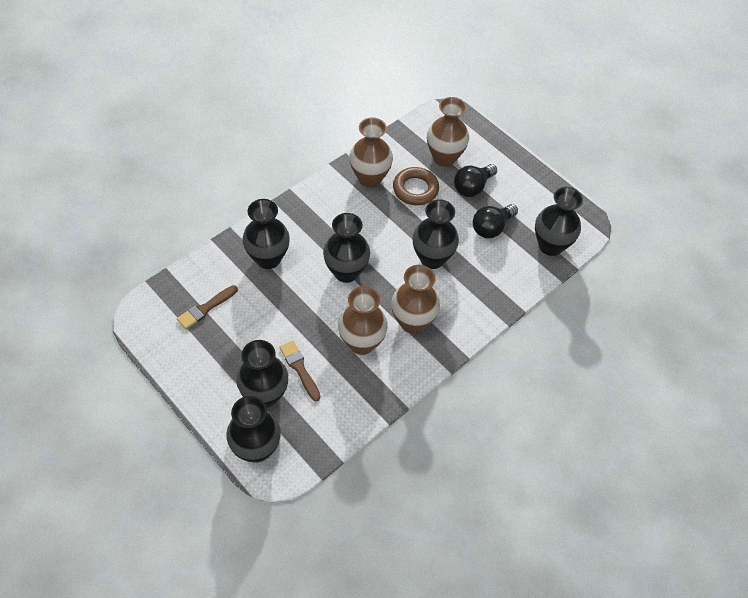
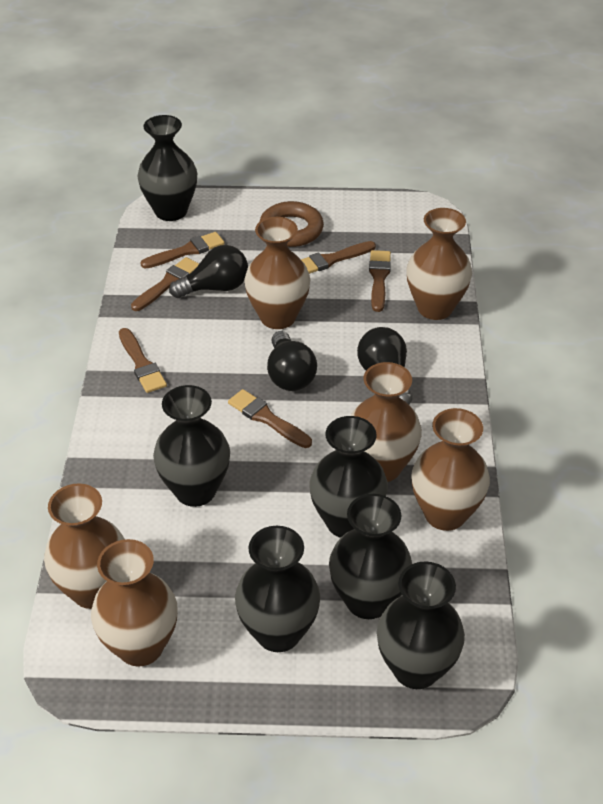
black light bulb: 2 -> 3
brown brush: 2 -> 6
brown vase: 4 -> 6

